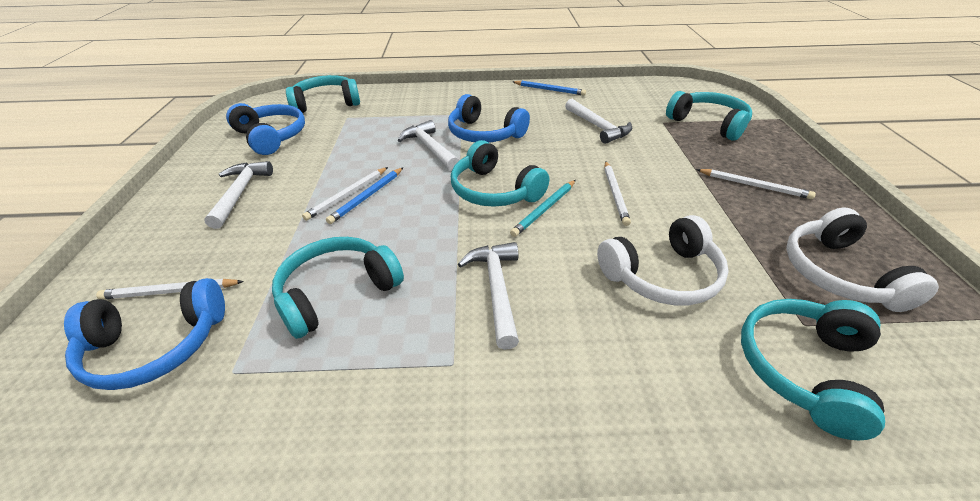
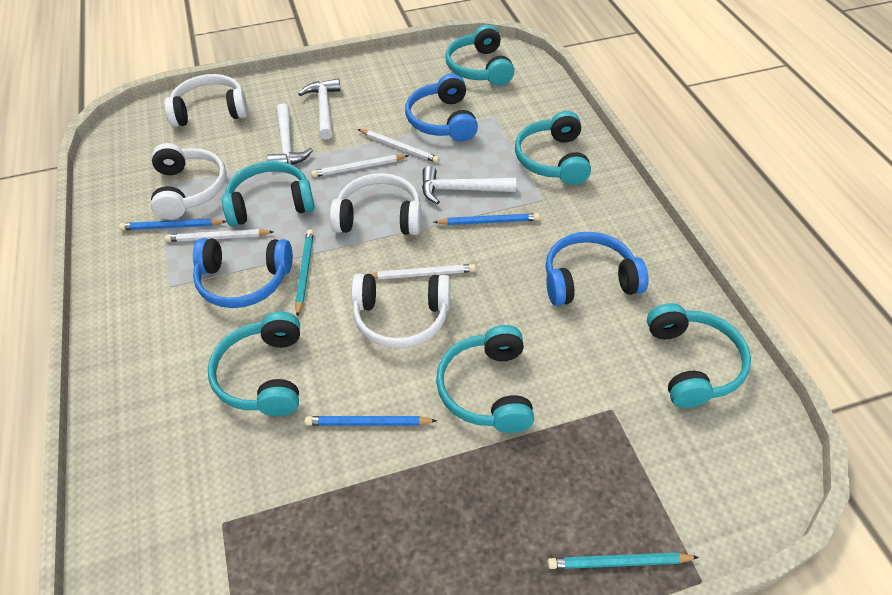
blue pencil: 2 -> 3
turquoise headphones: 5 -> 6
turquoise pencil: 1 -> 2
white hammer: 4 -> 3
white headphones: 2 -> 4

